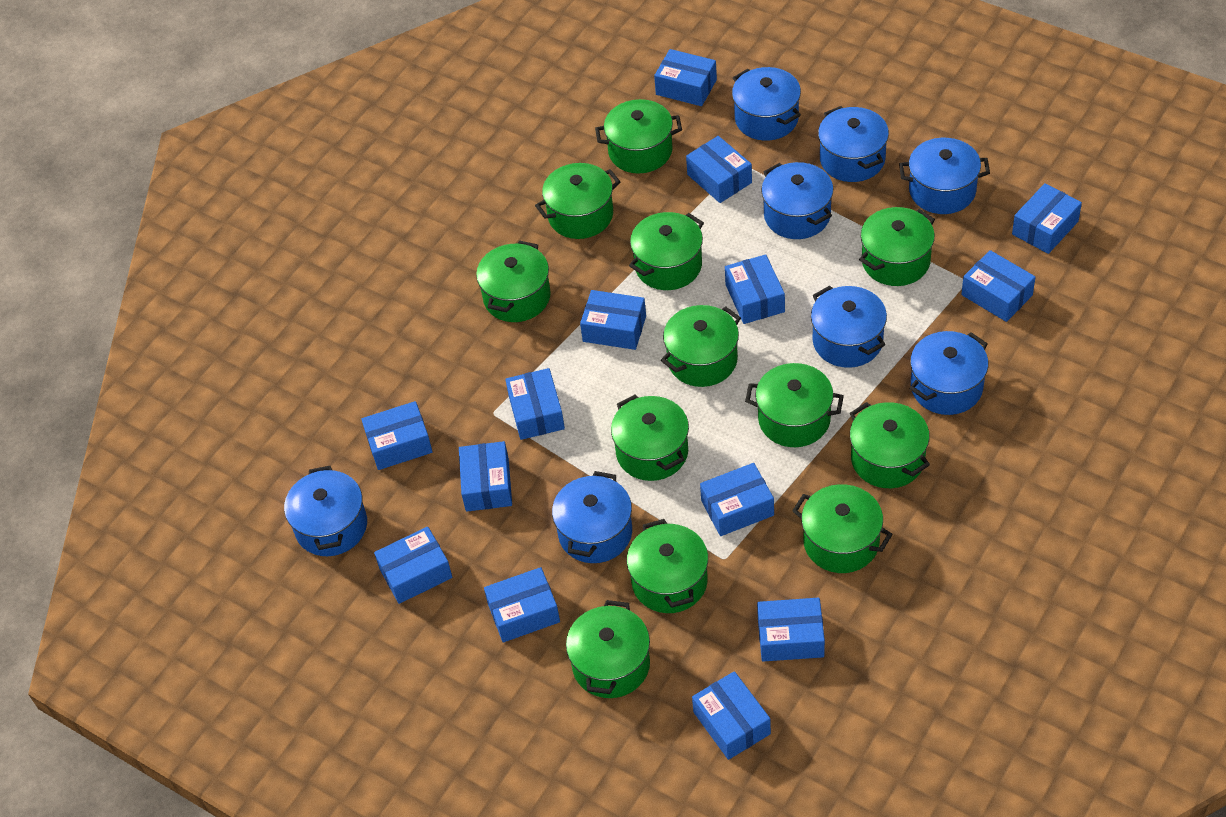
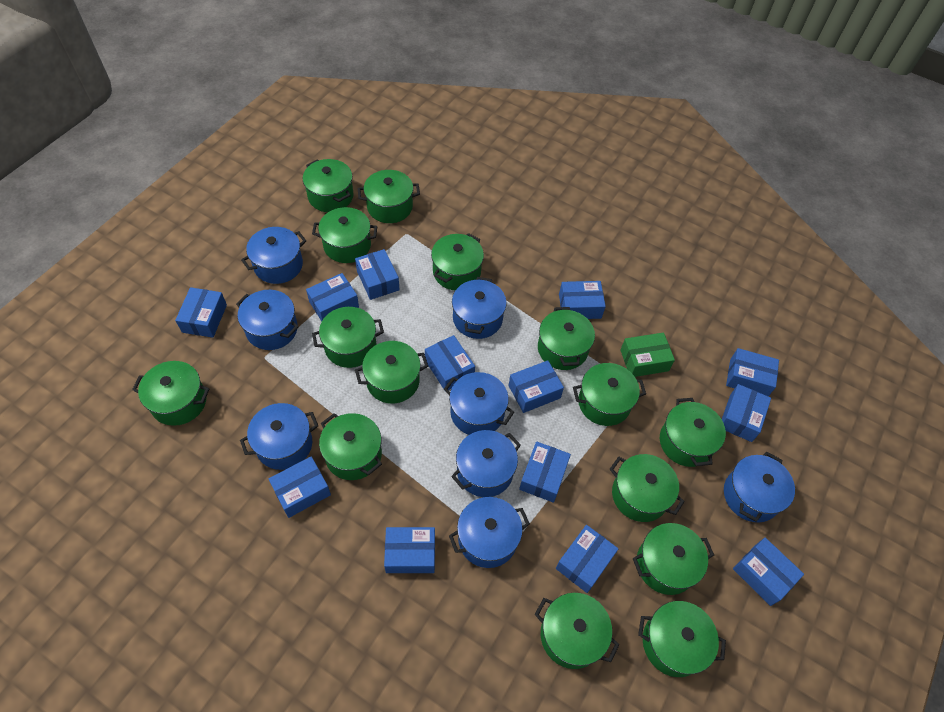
blue box: 14 -> 13
green box: 0 -> 1
green pot: 12 -> 15

